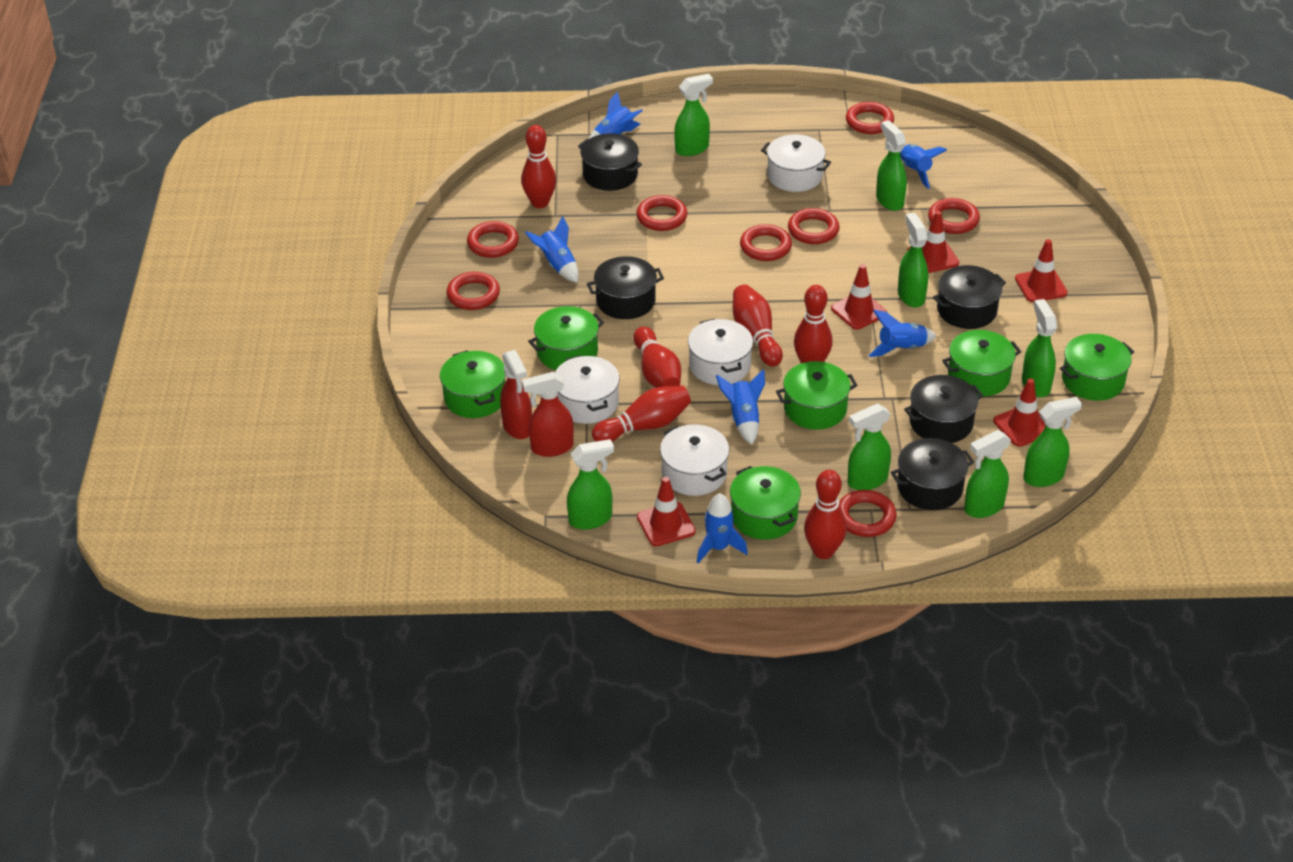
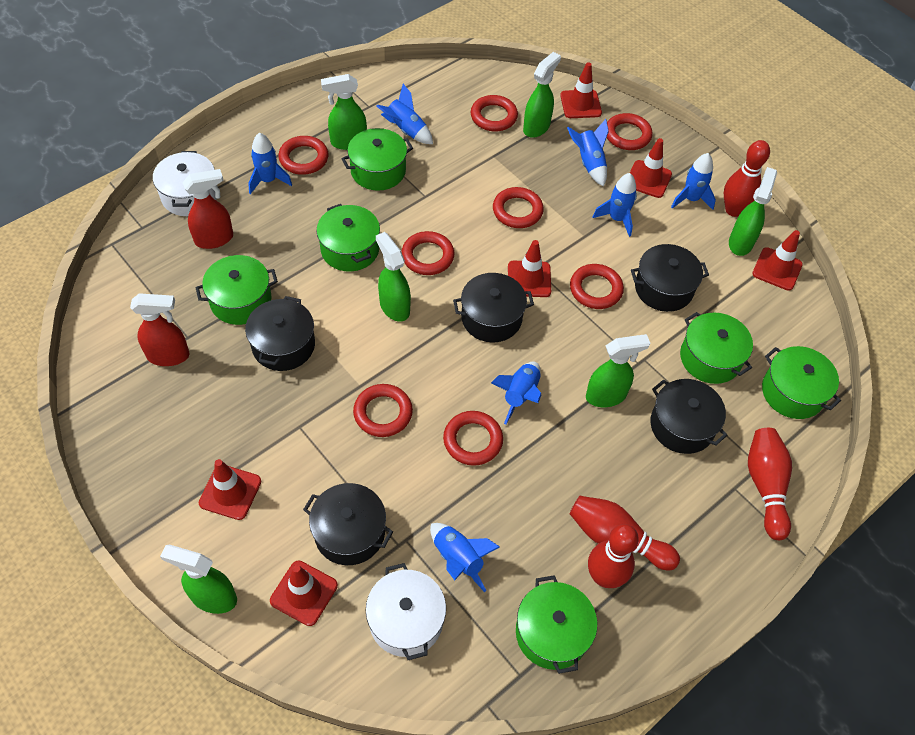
blue rocket: 6 -> 7
green spray bottle: 8 -> 6
red bowling pin: 6 -> 4
red traffic cone: 5 -> 6
white pot: 4 -> 2

